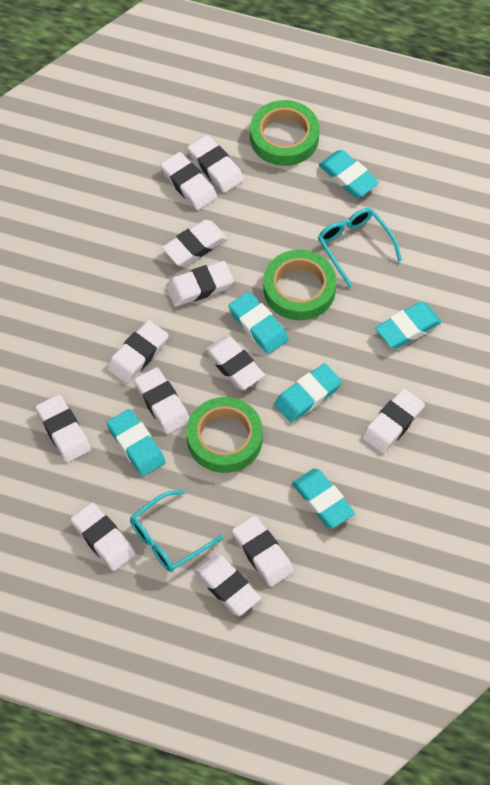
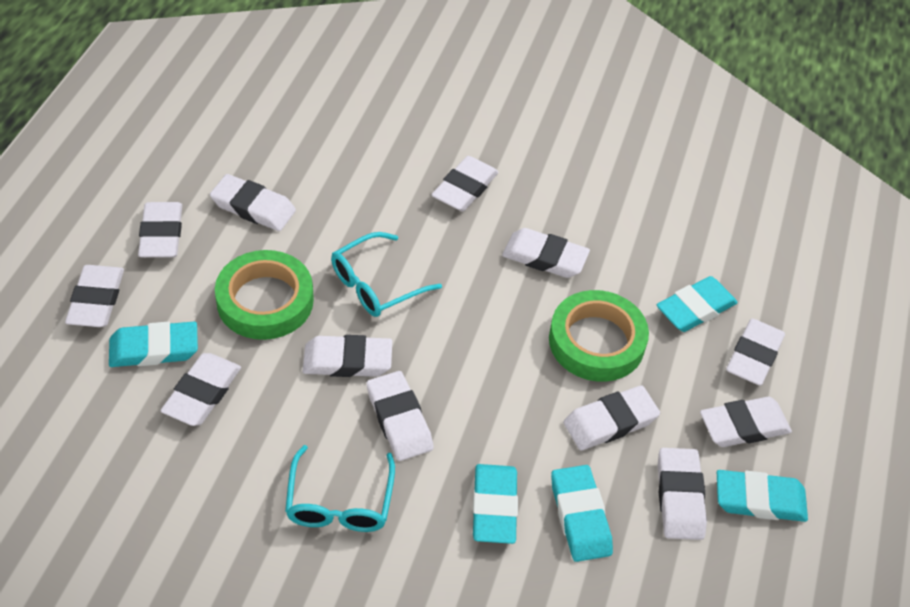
green tape: 3 -> 2
turquoise eraser: 6 -> 5

